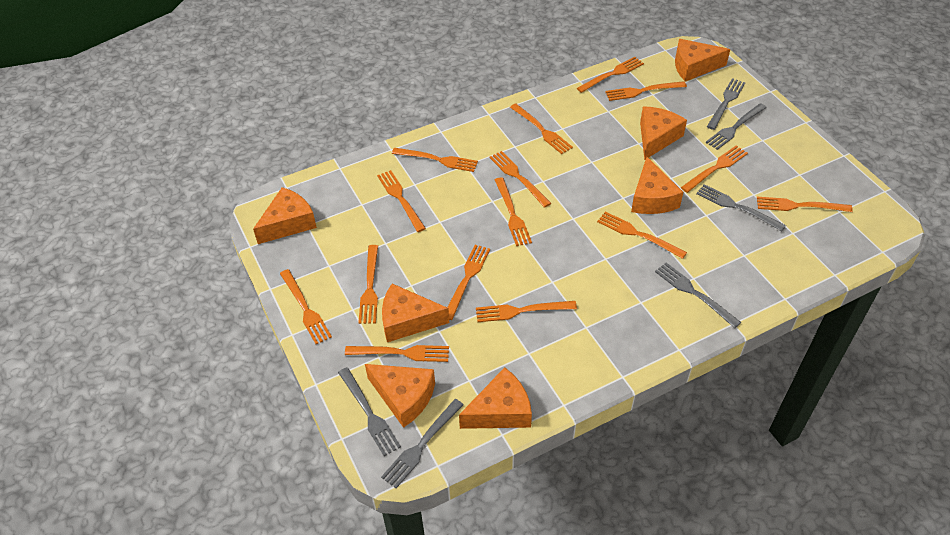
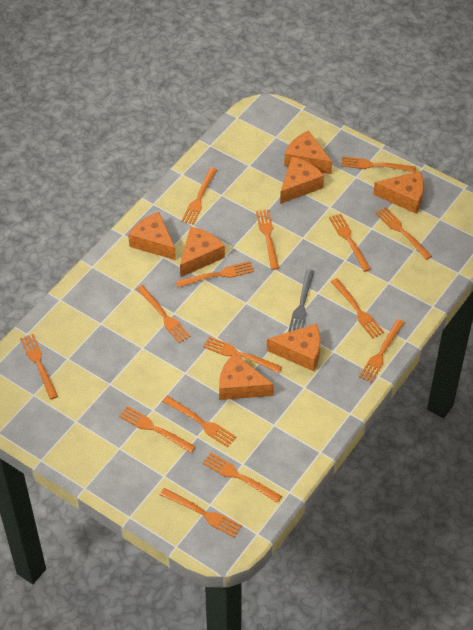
grey fork: 6 -> 1

